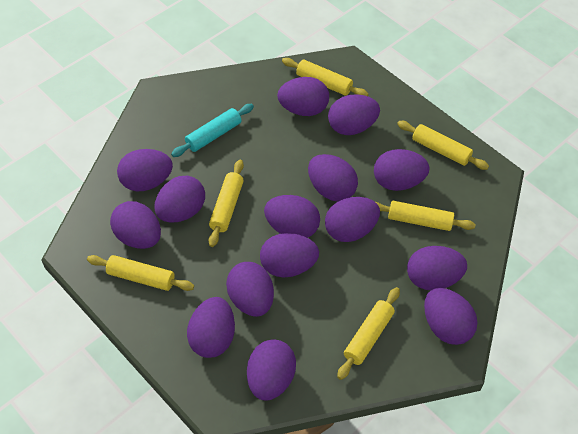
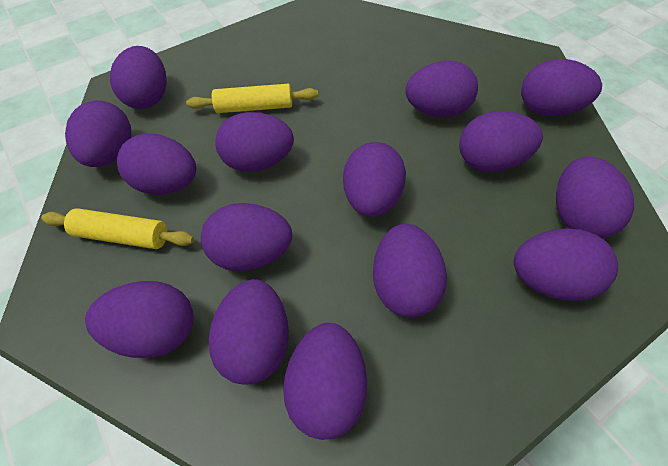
turquoise rolling pin: 1 -> 0
yellow rolling pin: 6 -> 2

